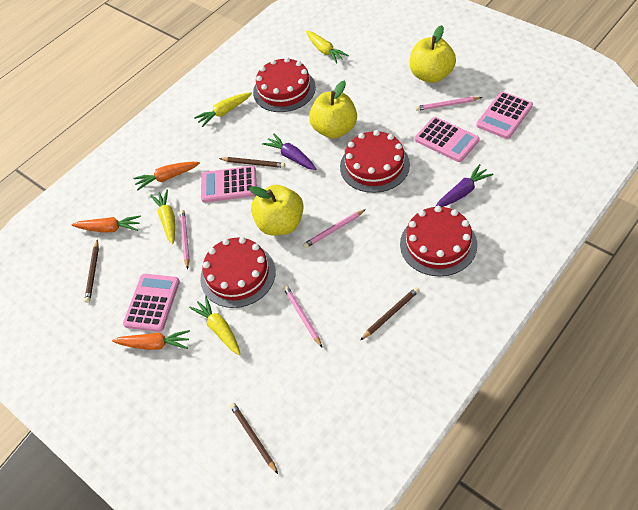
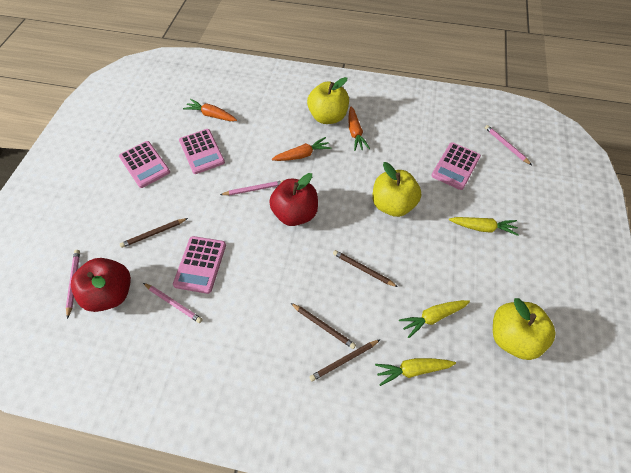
purple carrot: 2 -> 0
red apple: 0 -> 2
red cake: 4 -> 0
yellow carrot: 4 -> 3

